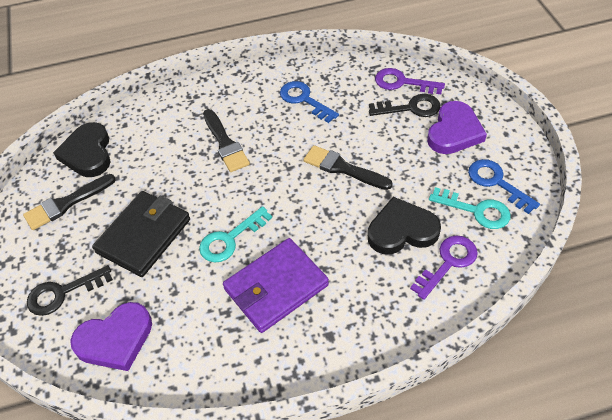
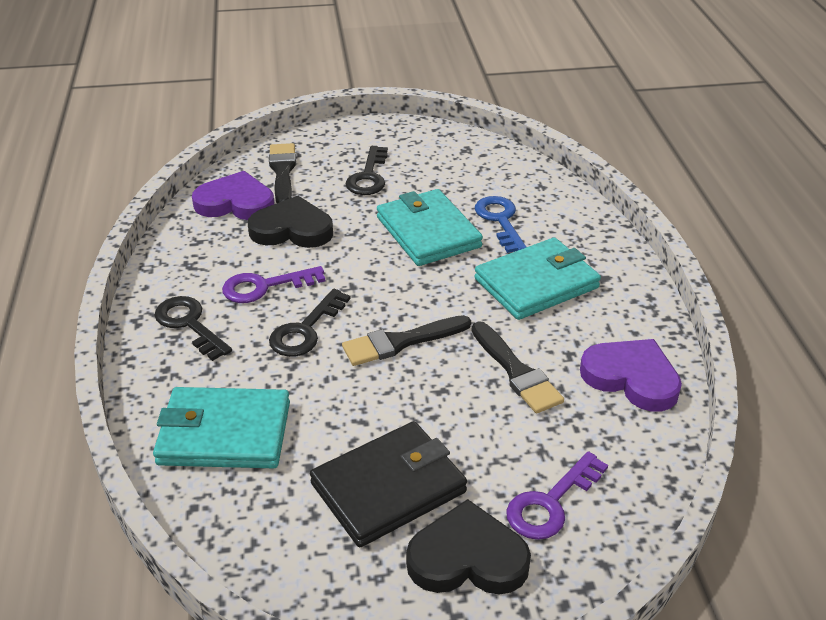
black key: 2 -> 3
blue key: 2 -> 1
purple wallet: 1 -> 0
turquoise key: 2 -> 0
turquoise wallet: 0 -> 3

